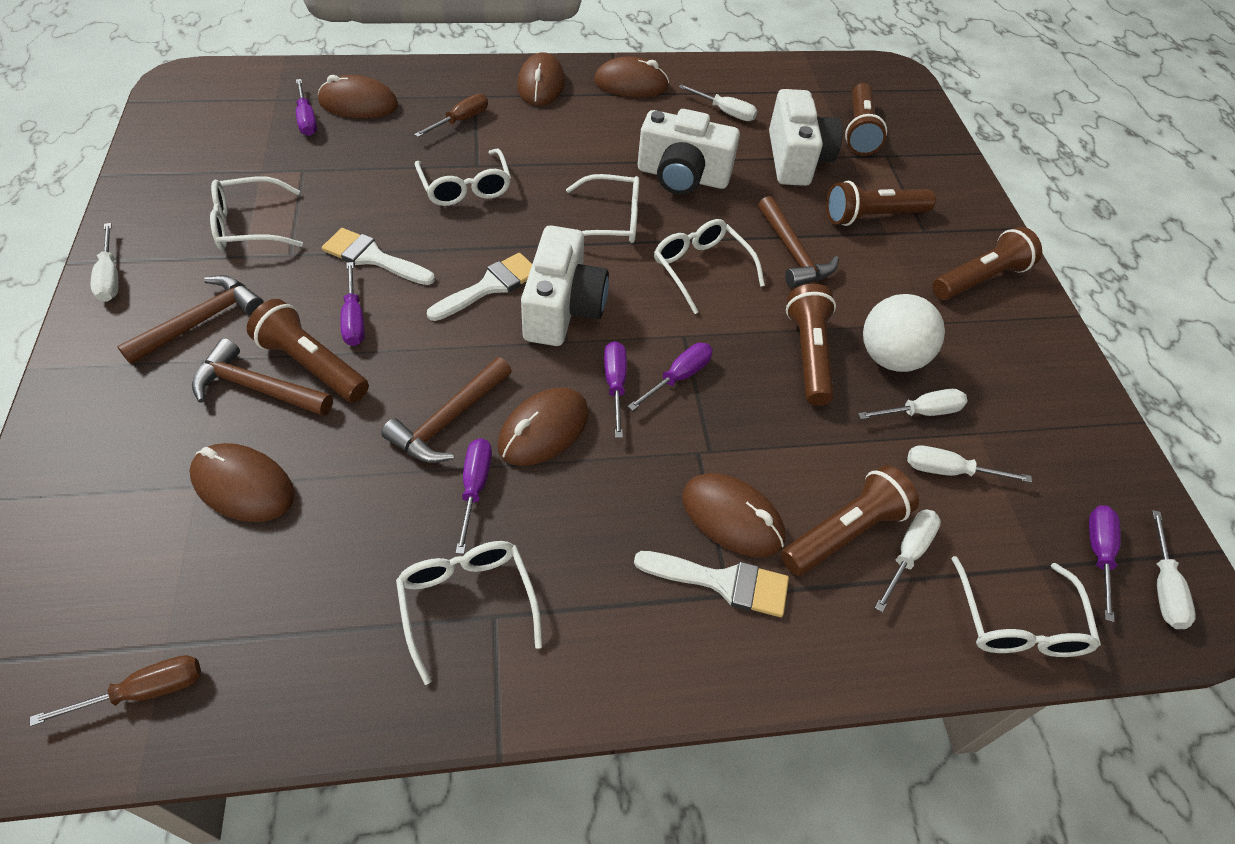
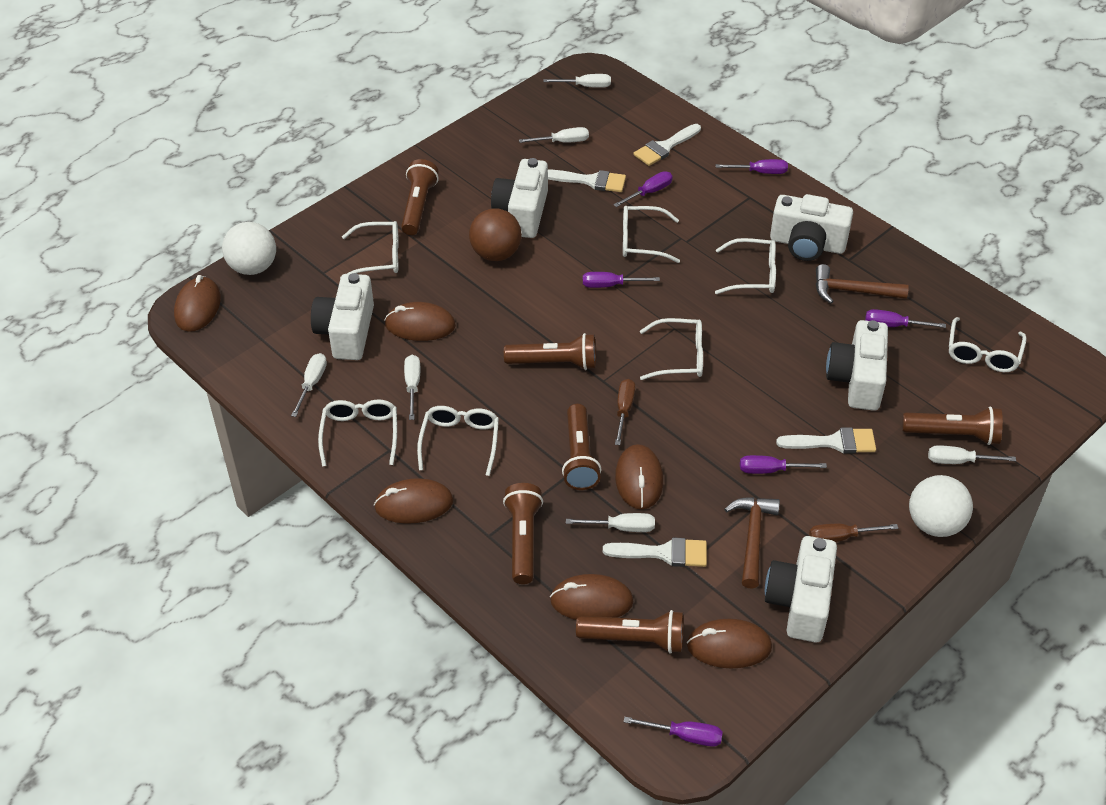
brown ball: 0 -> 1
brown hammer: 4 -> 2
white ball: 1 -> 2
white brush: 3 -> 4
white camera: 3 -> 5
white glasses: 6 -> 7

